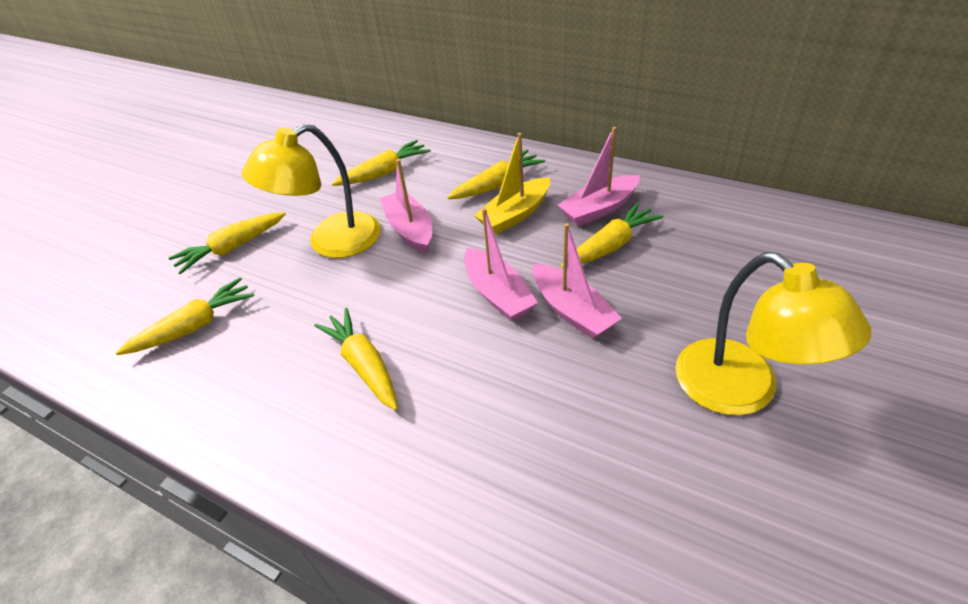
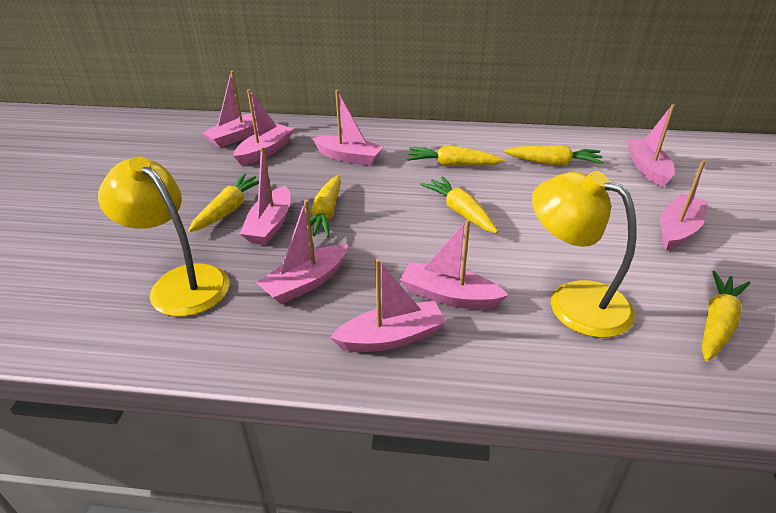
pink boat: 4 -> 9
yellow boat: 1 -> 0

